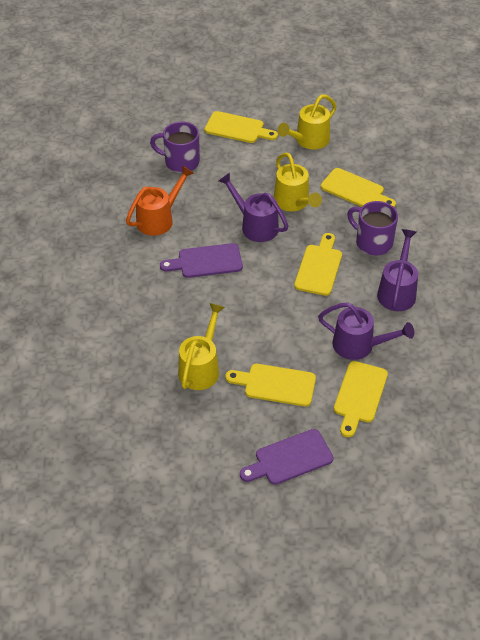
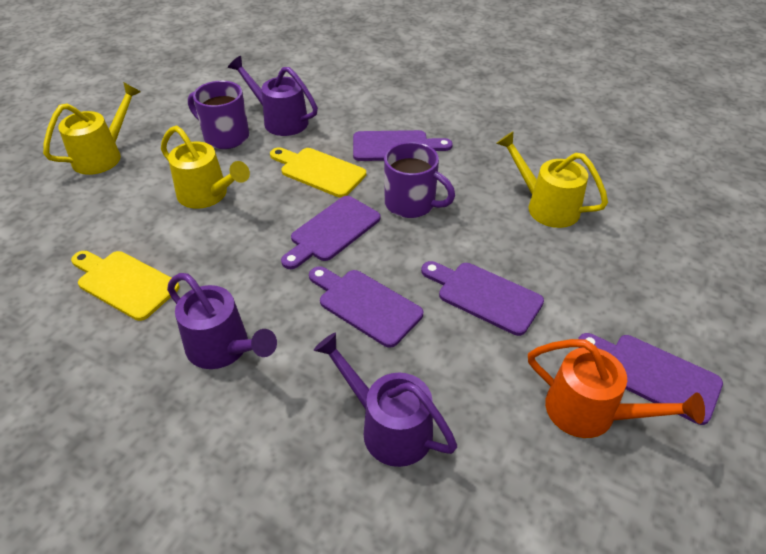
purple cutting board: 2 -> 5
yellow cutting board: 5 -> 2

